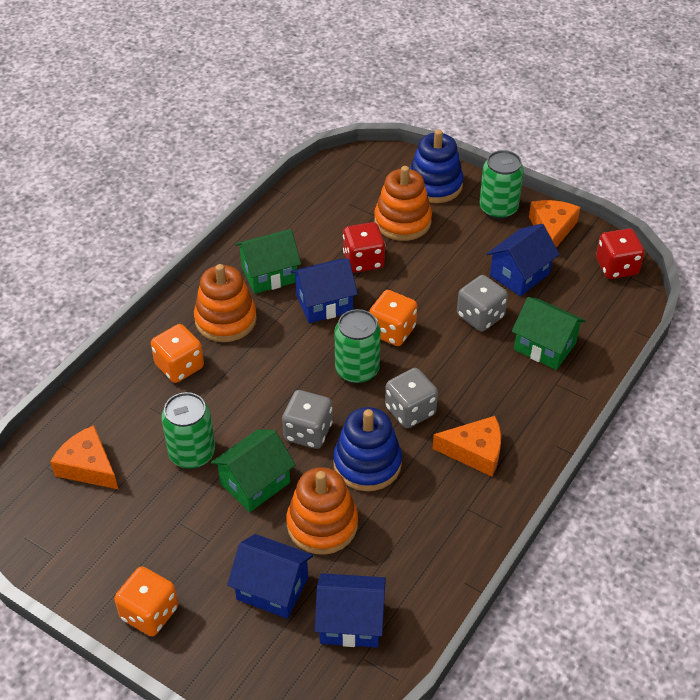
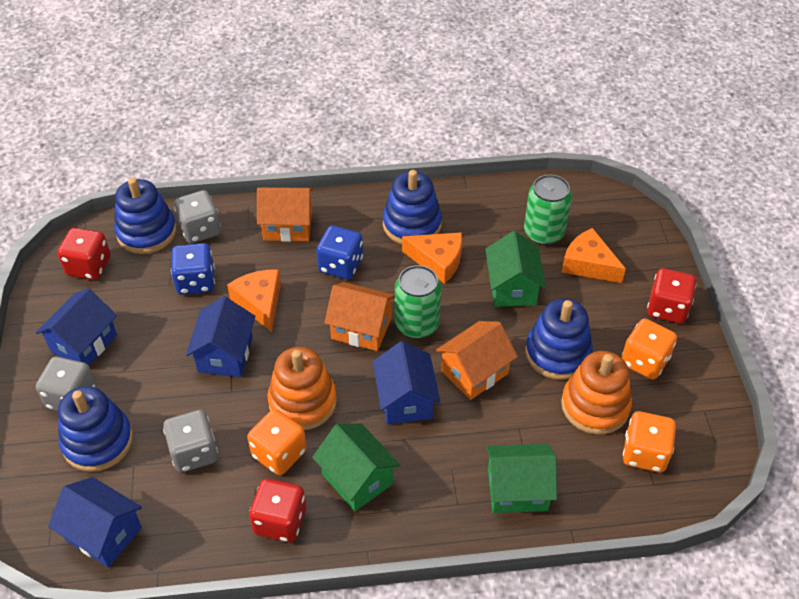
blue dice: 0 -> 2
blue stacking toy: 2 -> 4
green can: 3 -> 2
orange house: 0 -> 3
orange stacking toy: 3 -> 2
red dice: 2 -> 3

